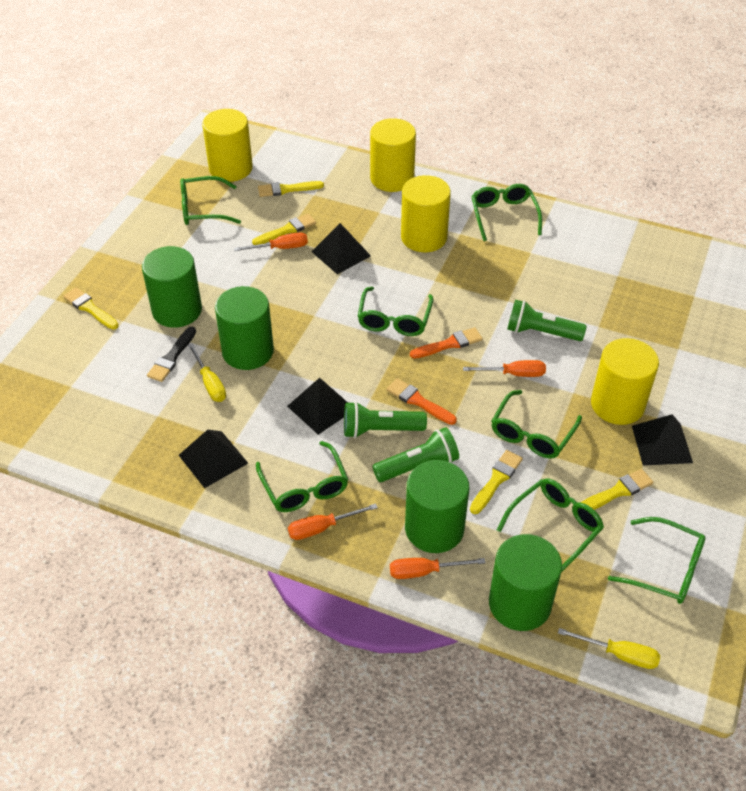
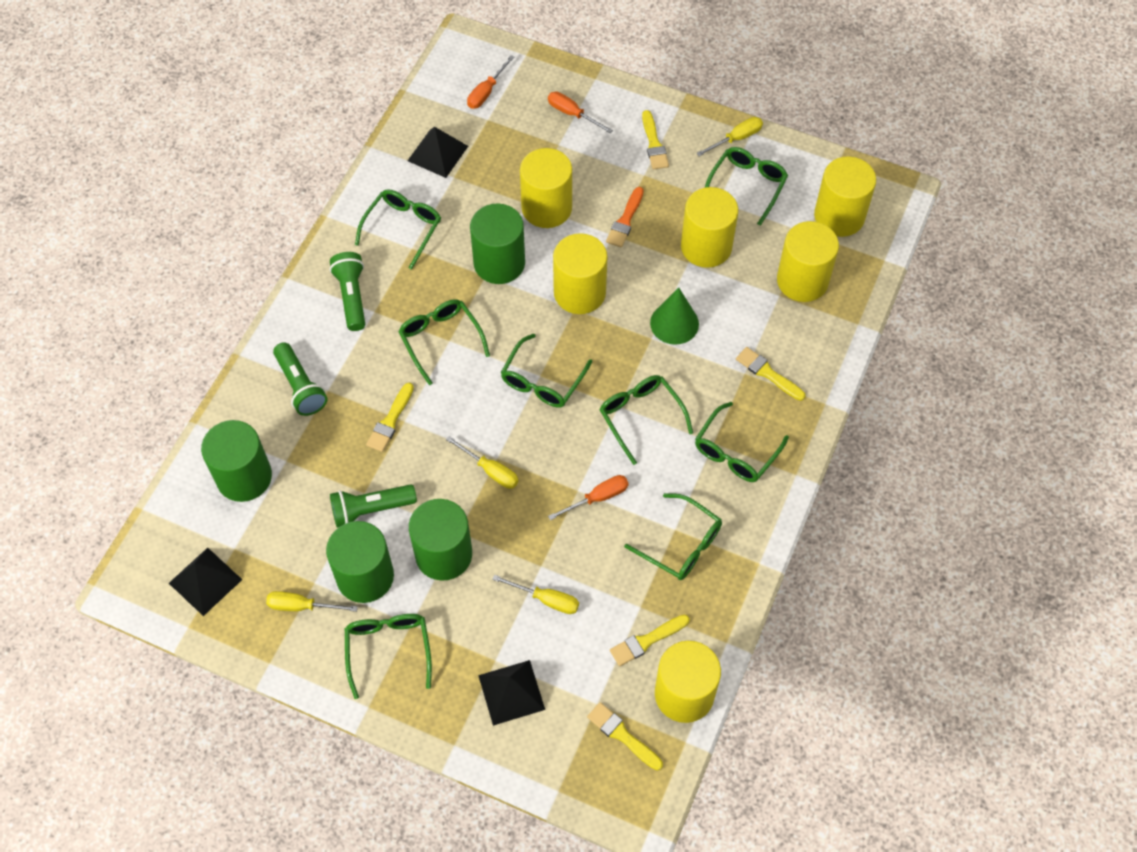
black brush: 1 -> 0
black pyramid: 4 -> 3
green cone: 0 -> 1
green glasses: 7 -> 8
orange brush: 2 -> 1
orange screwdriver: 4 -> 3
yellow cylinder: 4 -> 6
yellow screwdriver: 2 -> 4

